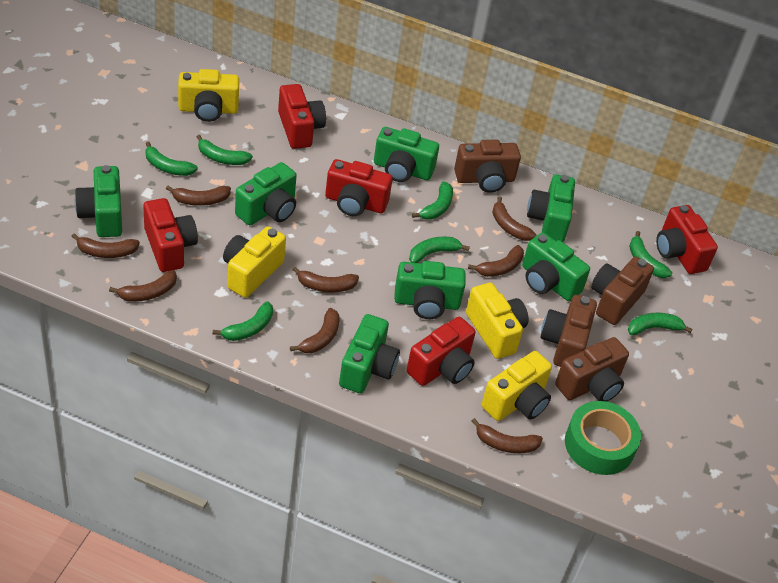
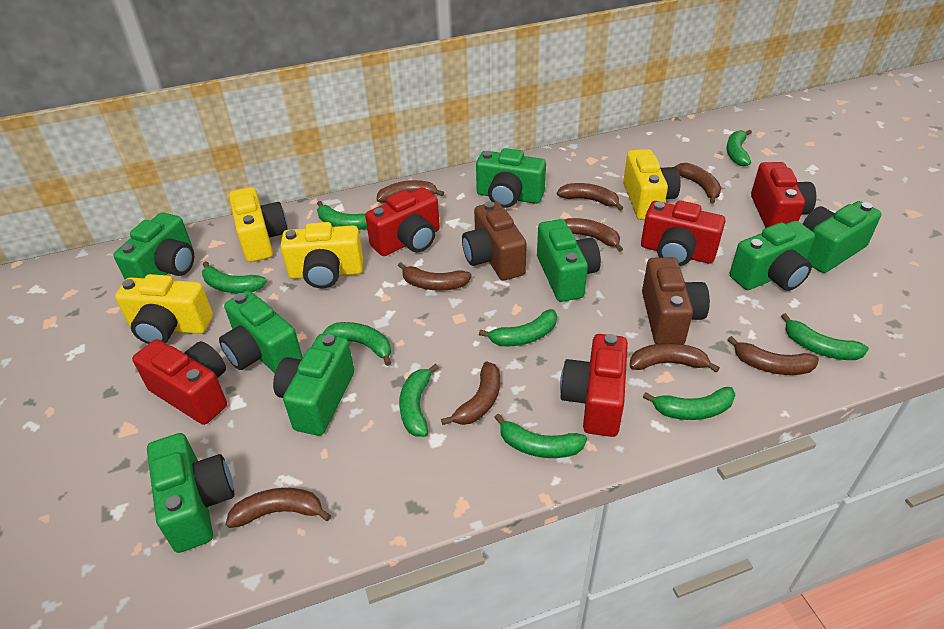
brown banana: 8 -> 9
brown camera: 4 -> 2
green banana: 7 -> 9
green camera: 7 -> 8
green tape: 1 -> 0

